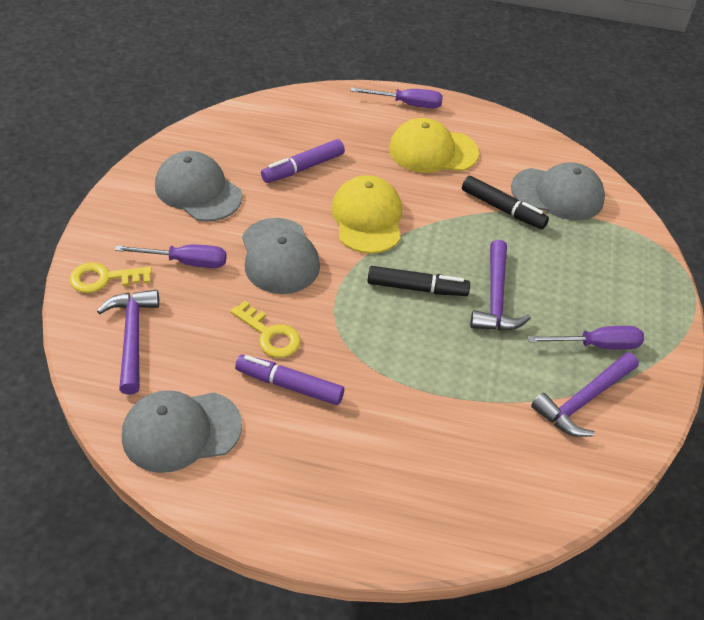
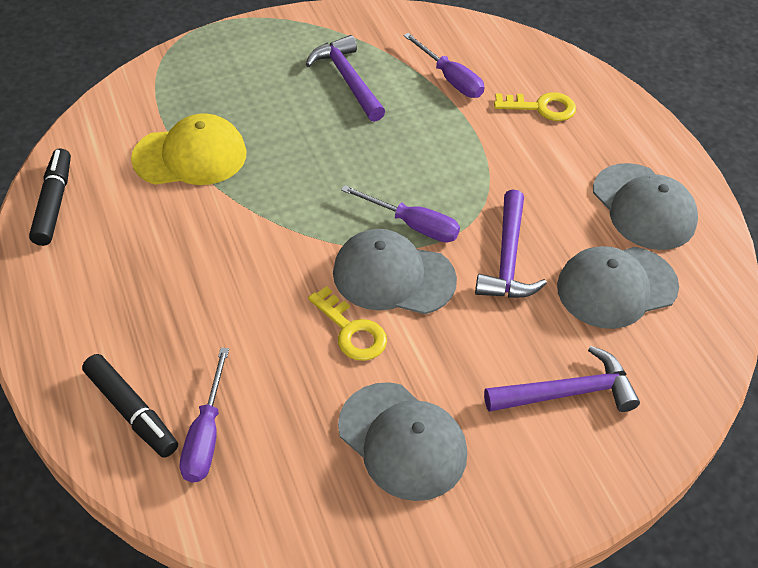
purple marker: 2 -> 0
yellow cap: 2 -> 1

